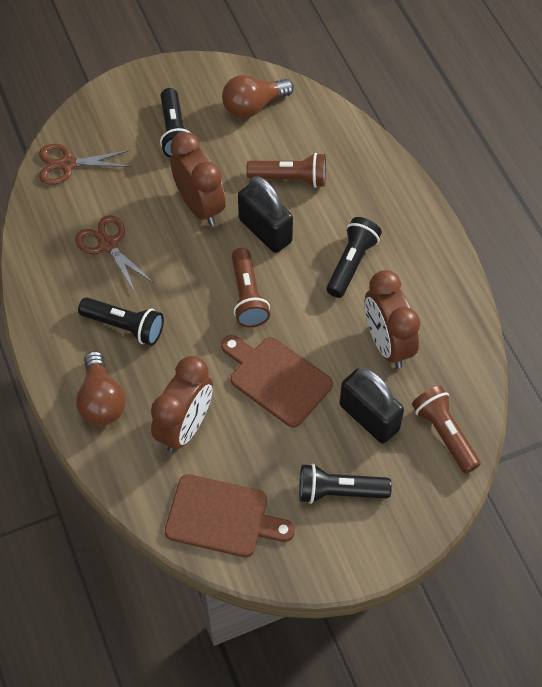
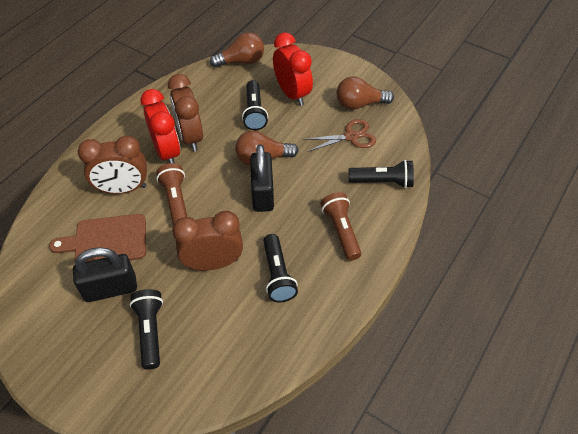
brown cutting board: 2 -> 1
brown flashlight: 3 -> 2
brown light bulb: 2 -> 3
brown scissors: 2 -> 1
red clock: 0 -> 2

